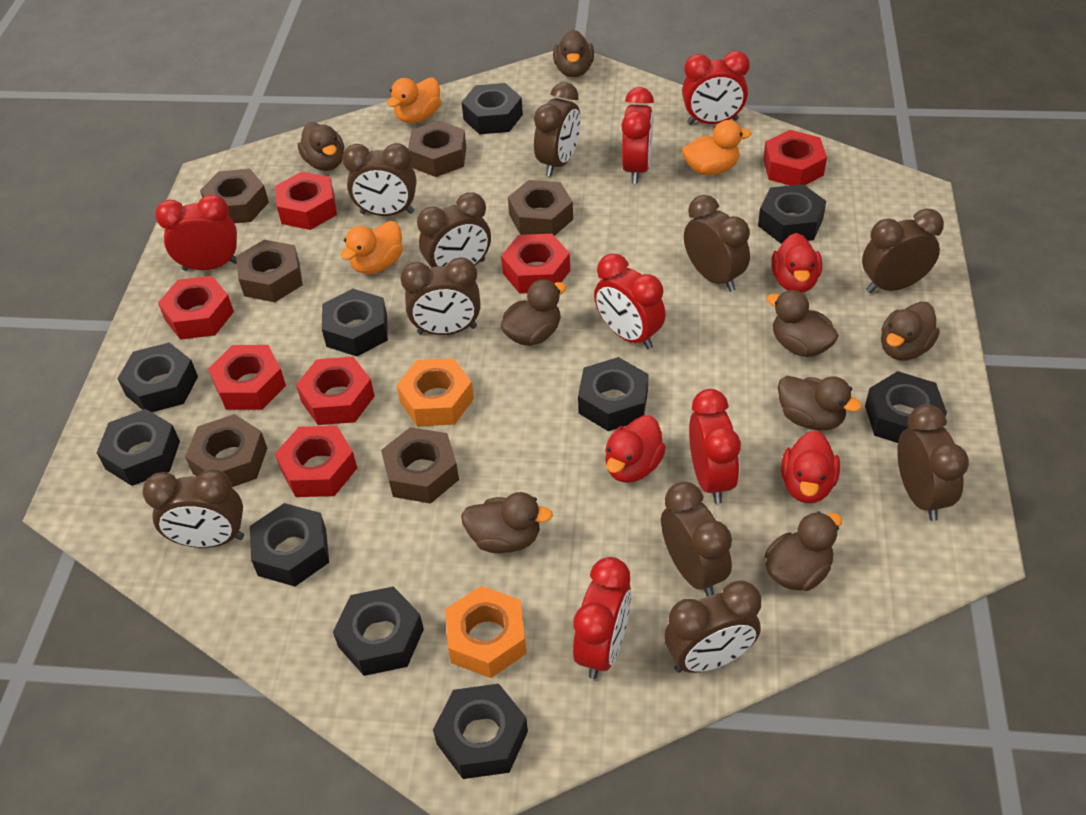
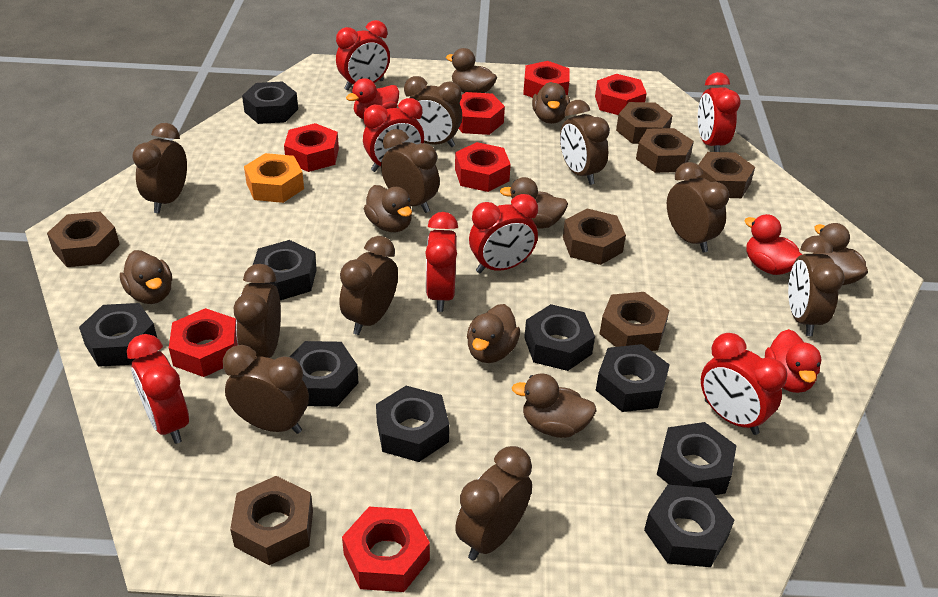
black nut: 10 -> 9
brown nut: 6 -> 7
orange duck: 3 -> 0
orange nut: 2 -> 1
red clock: 6 -> 7

